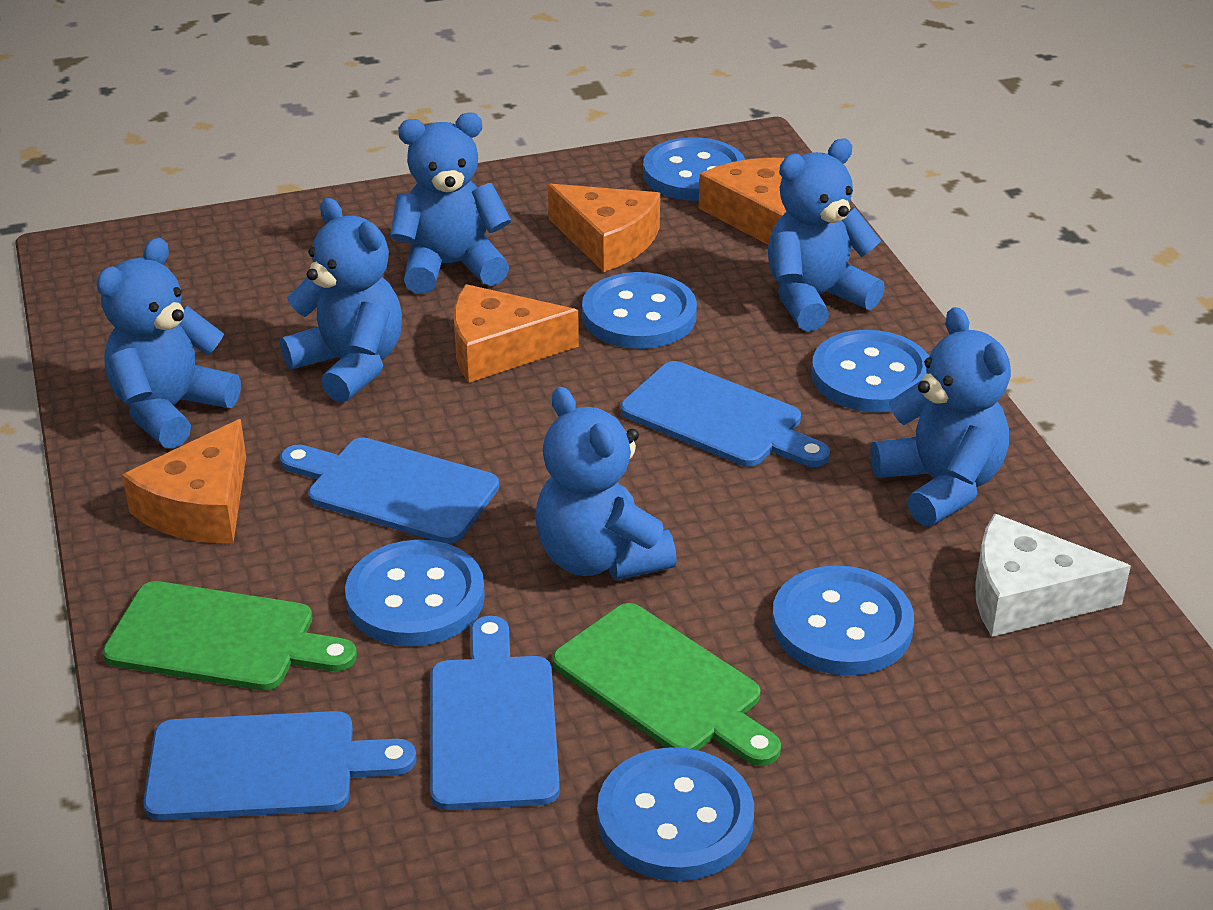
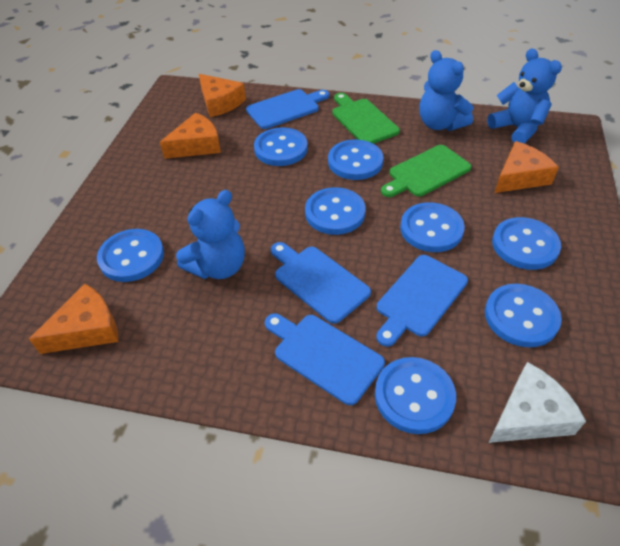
blue button: 6 -> 8
blue teddy bear: 6 -> 3

